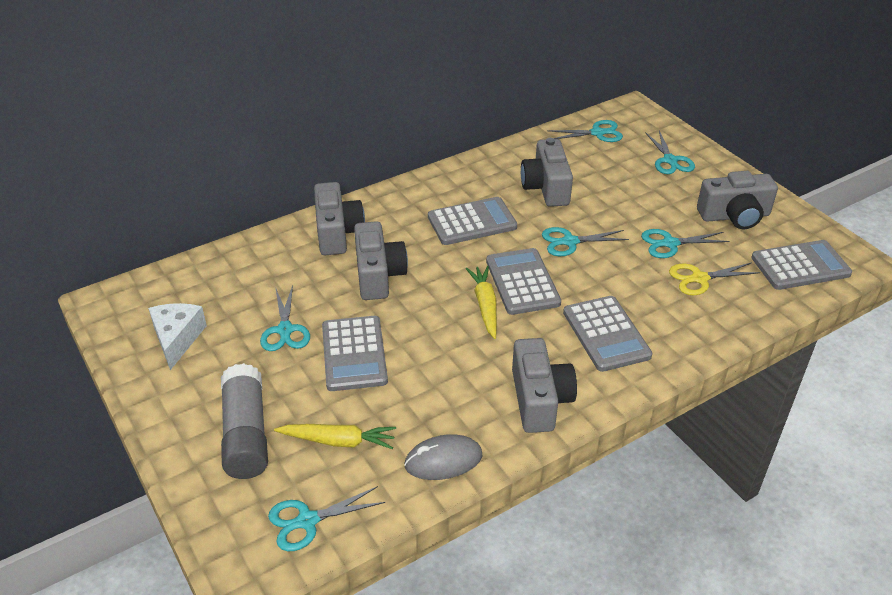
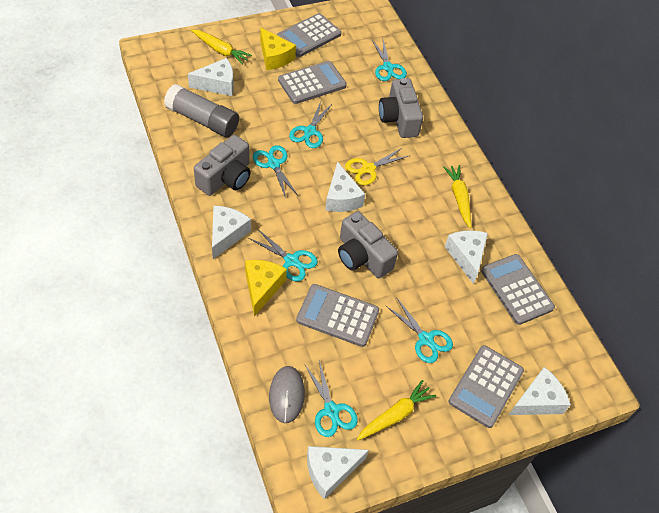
grey camera: 5 -> 3
white cheese: 1 -> 6
yellow carrot: 2 -> 3
yellow cheese: 0 -> 2

